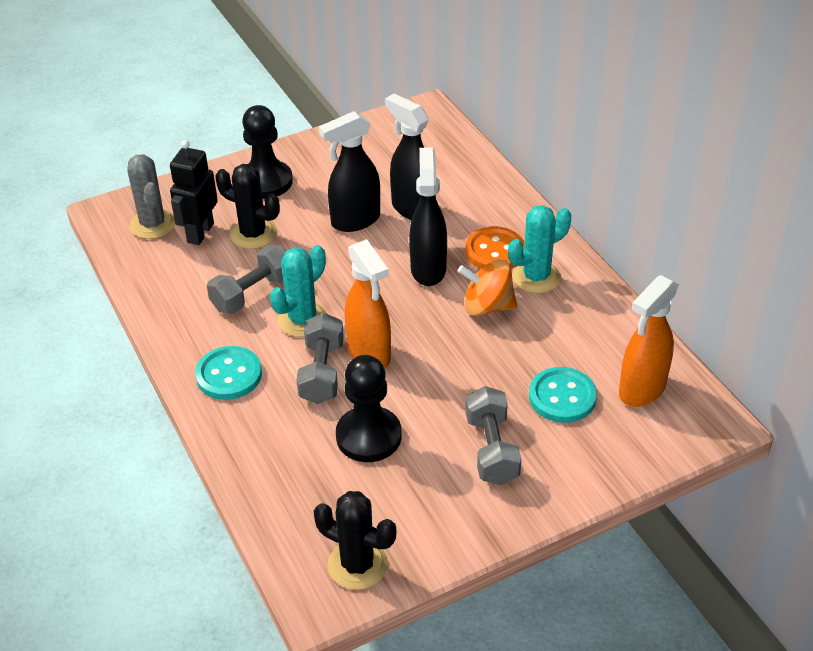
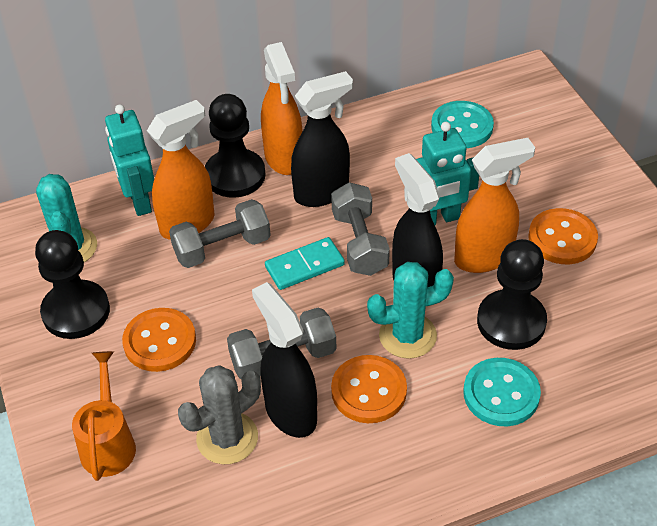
black cactus: 2 -> 0
black pawn: 2 -> 3
black robot: 1 -> 0
orange button: 1 -> 3
orange spinning top: 1 -> 0
orange spray bottle: 2 -> 3
orange watering can: 0 -> 1
turquoise domino: 0 -> 1
turquoise robot: 0 -> 2

